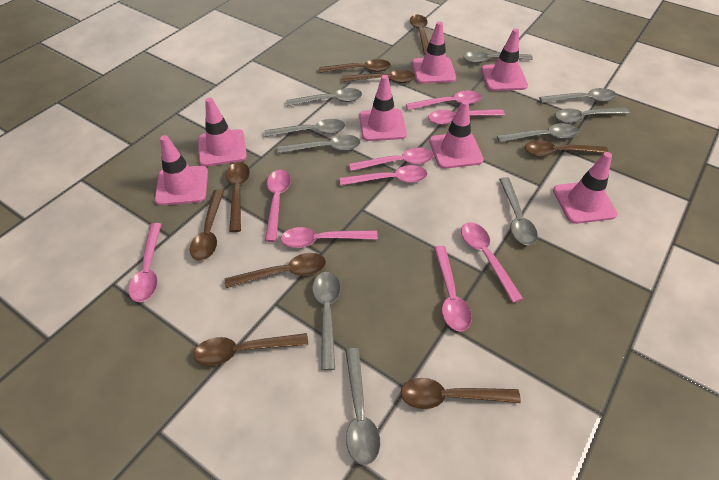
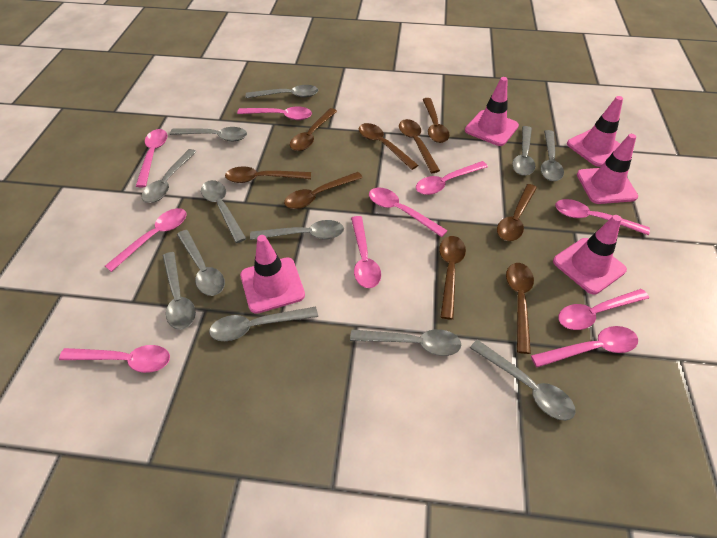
grey spoon: 10 -> 12
pink spoon: 9 -> 10
pink traffic cone: 7 -> 5

